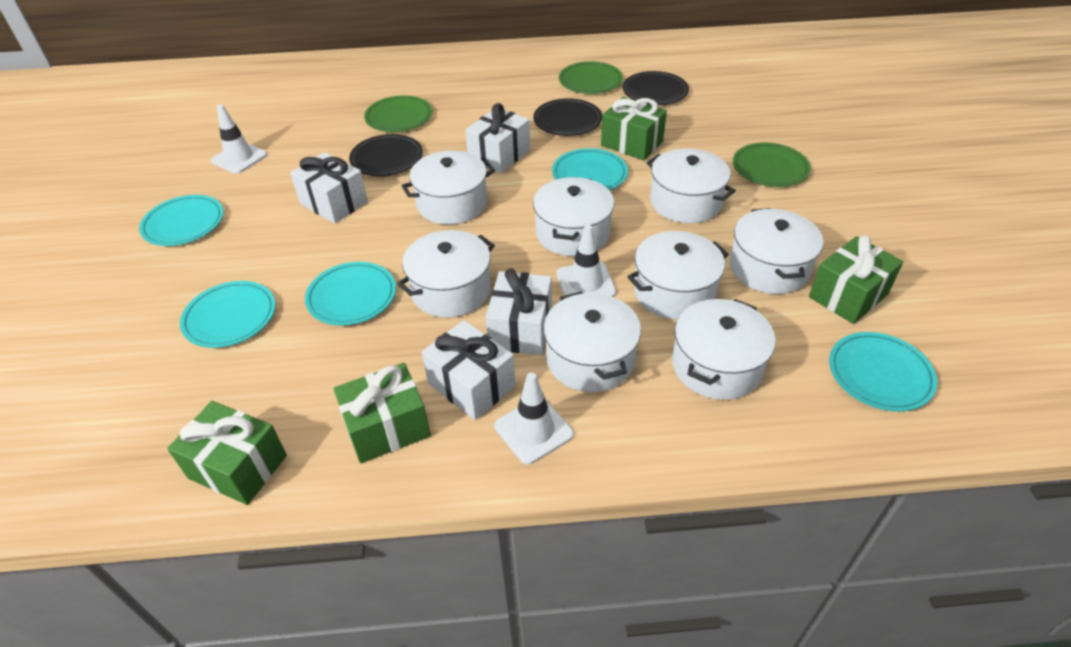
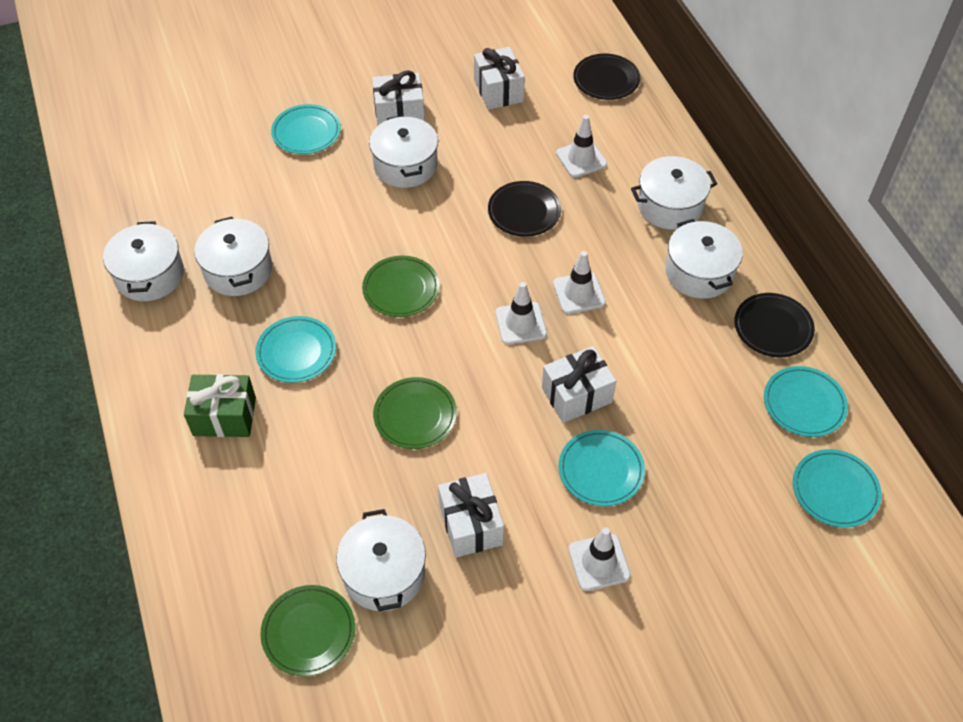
green gift: 4 -> 1
white pot: 8 -> 6
white traffic cone: 3 -> 4

